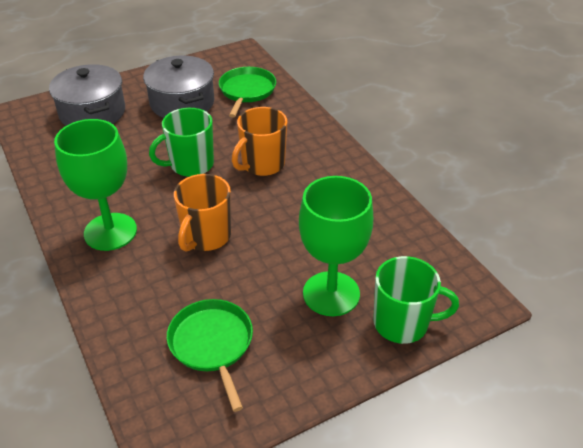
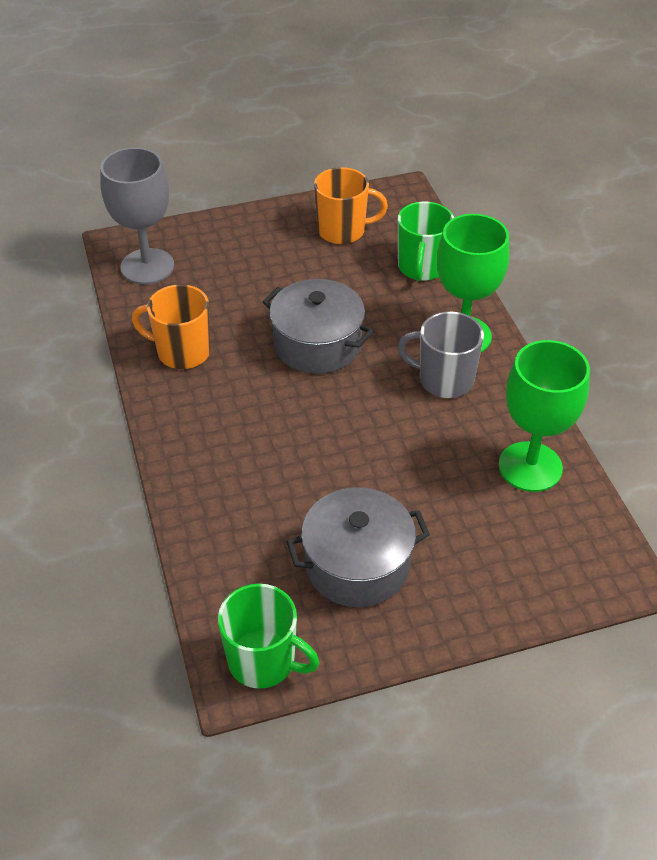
green pan: 2 -> 0
grey goblet: 0 -> 1
grey mug: 0 -> 1

